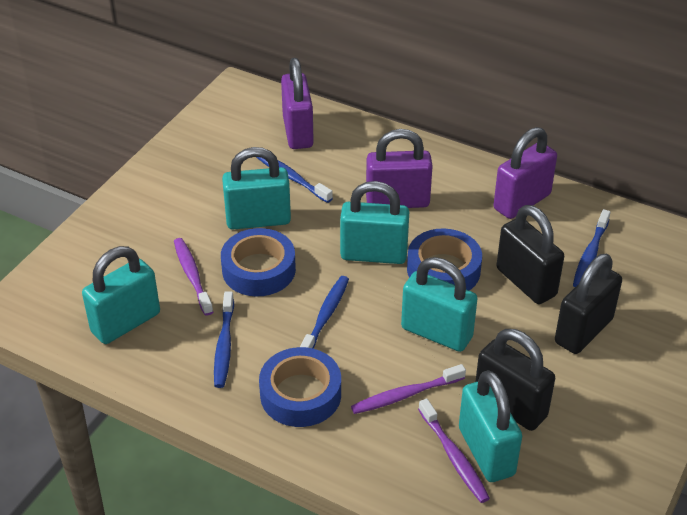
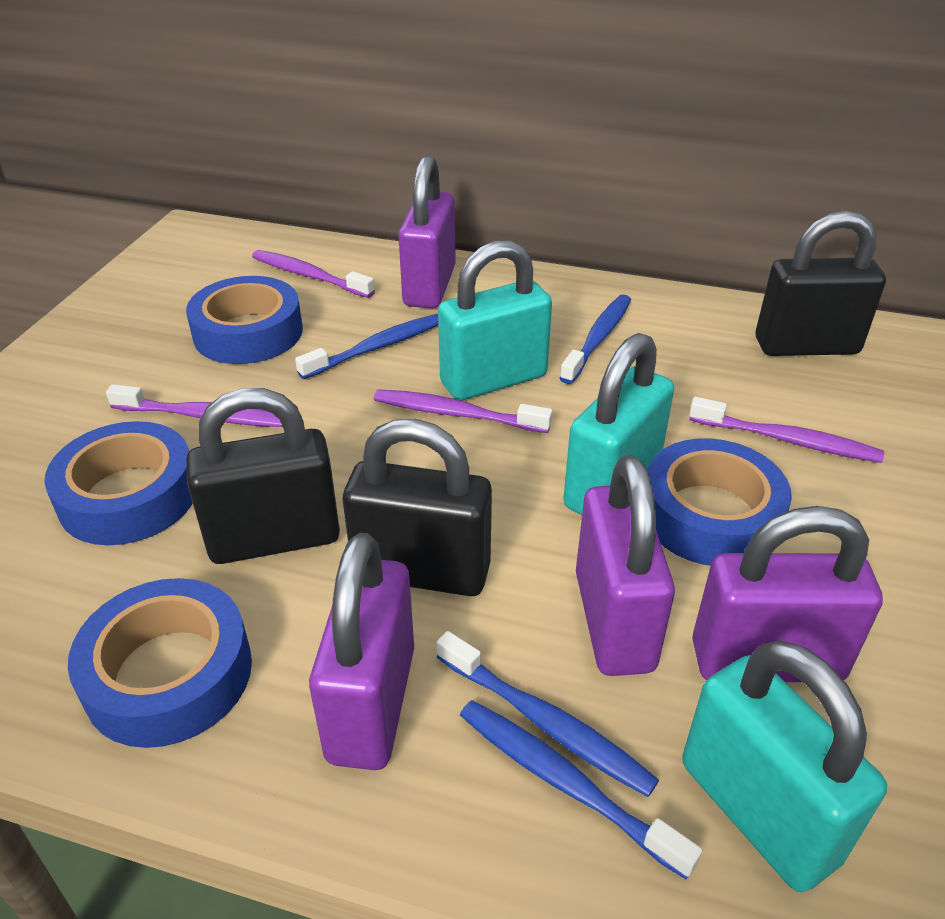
blue tape: 3 -> 4
purple padlock: 3 -> 4
purple toothbrush: 3 -> 4
turquoise padlock: 5 -> 3

